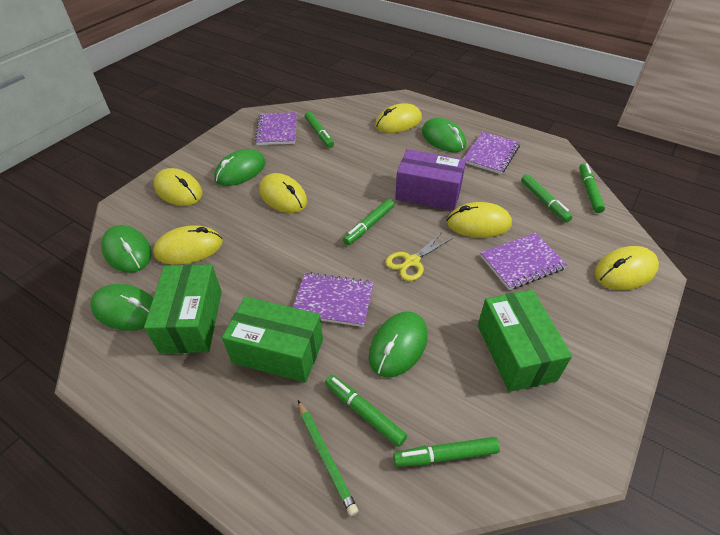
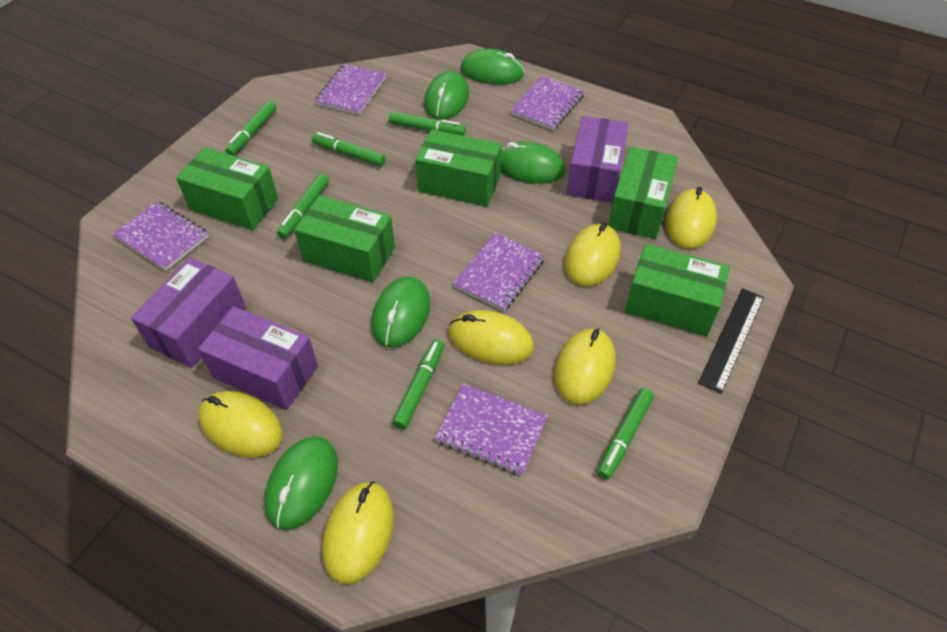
black ruler: 0 -> 1
green box: 3 -> 5
green pencil: 1 -> 0
purple box: 1 -> 3
purple notebook: 4 -> 5
yellow scissors: 1 -> 0

